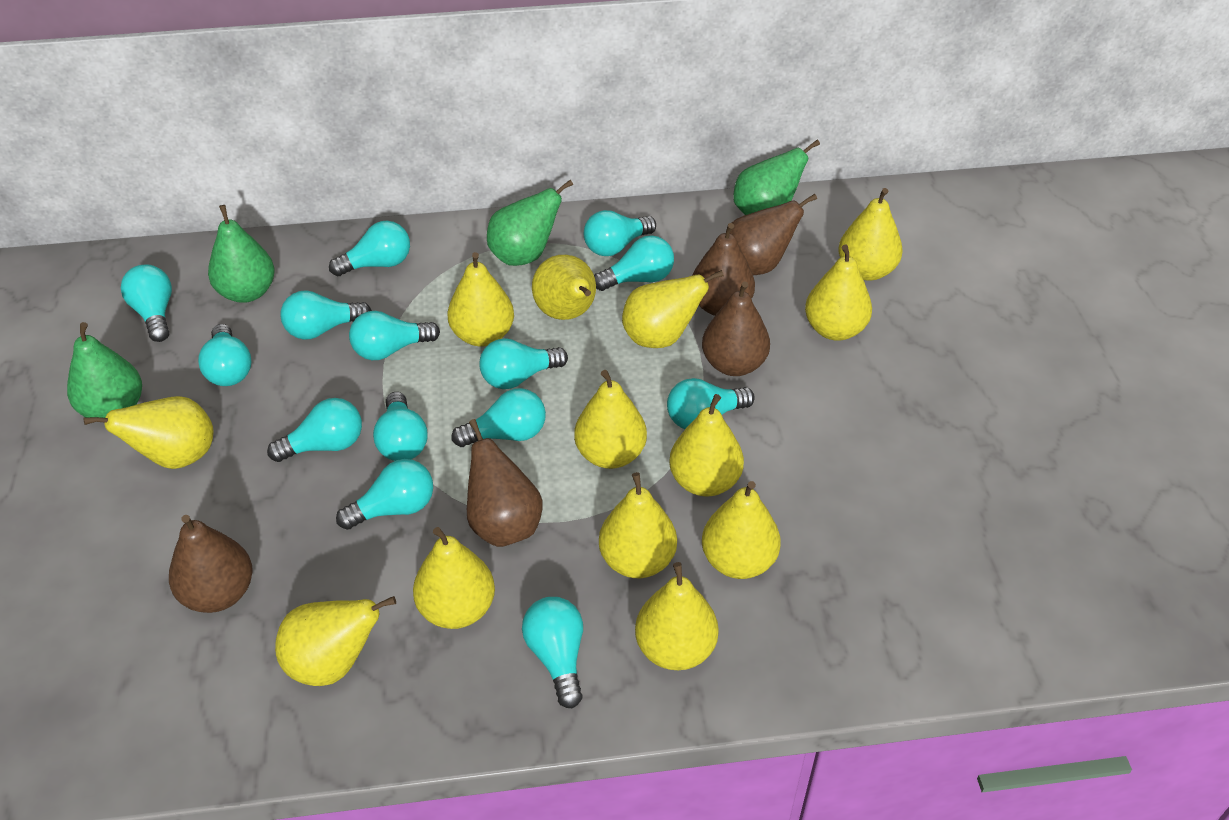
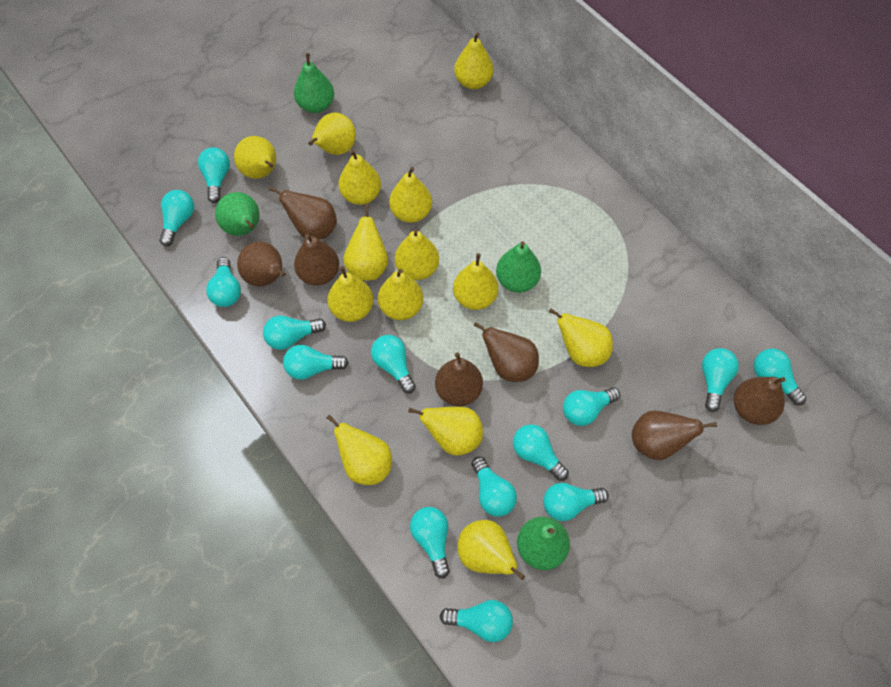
brown pear: 5 -> 7
yellow pear: 13 -> 14

